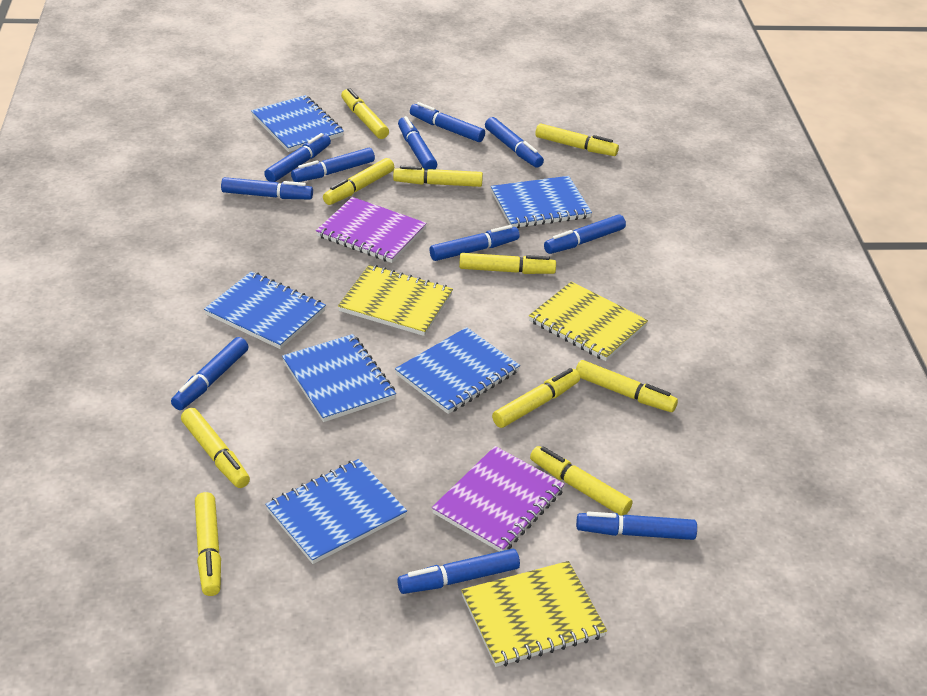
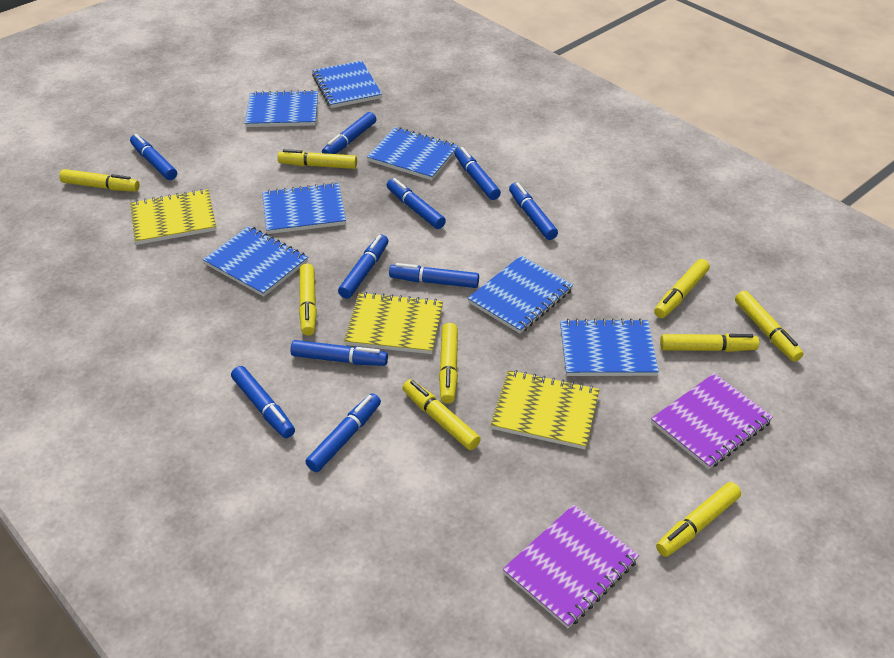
blue marker: 11 -> 10
blue notebook: 6 -> 7
yellow marker: 10 -> 9

